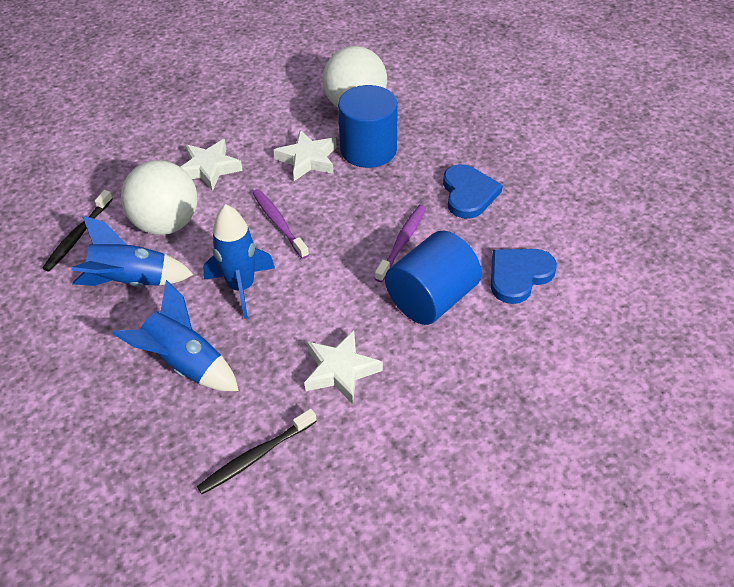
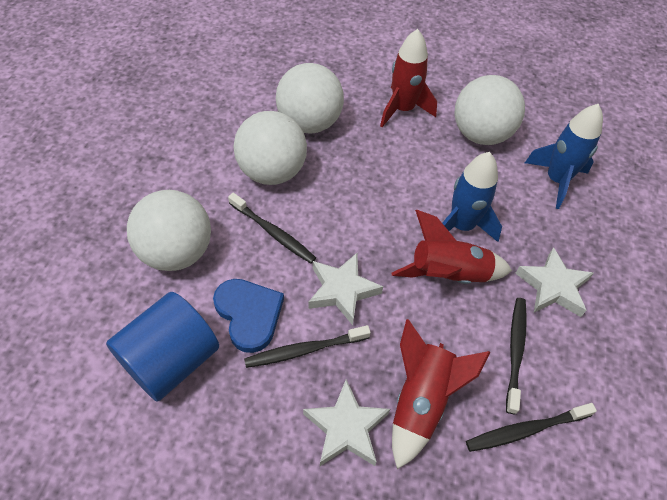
black toothbrush: 2 -> 4
blue cylinder: 2 -> 1
blue heart: 2 -> 1
blue rocket: 3 -> 2
purple toothbrush: 2 -> 0
red rocket: 0 -> 3
white ball: 2 -> 4

